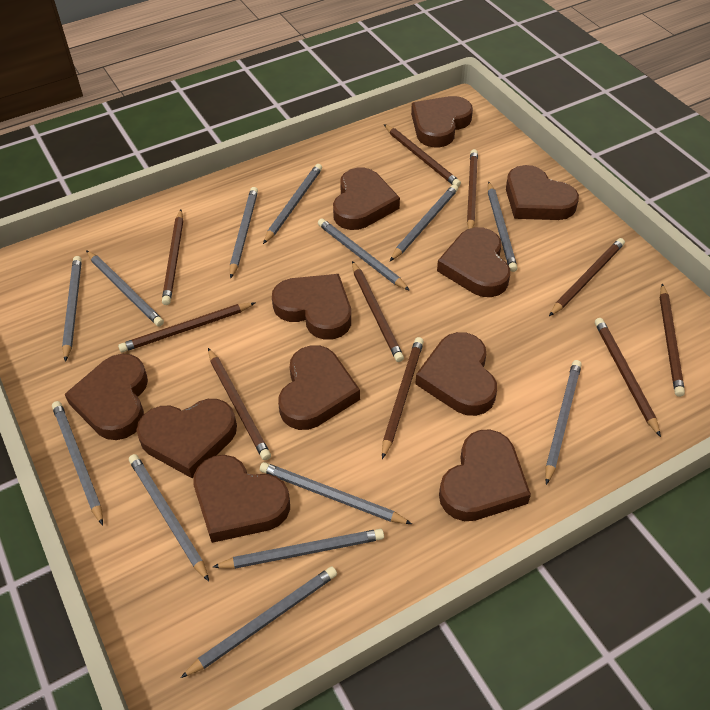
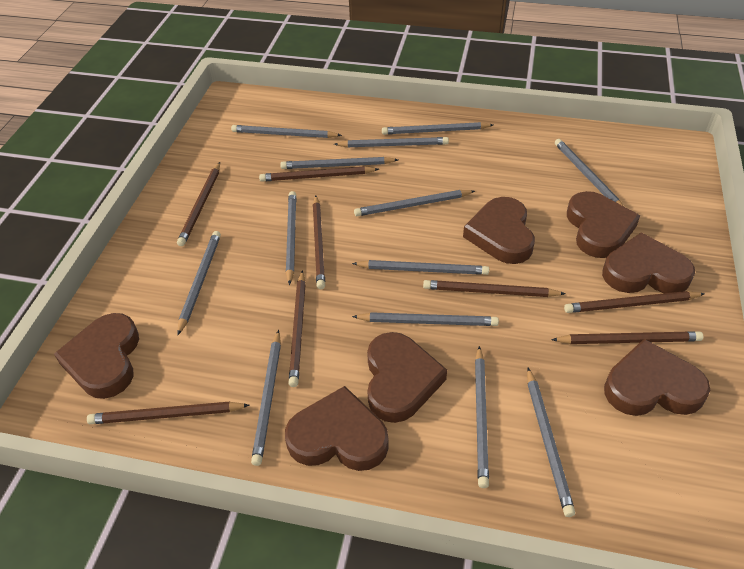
brown heart: 11 -> 7
brown pencil: 10 -> 8

